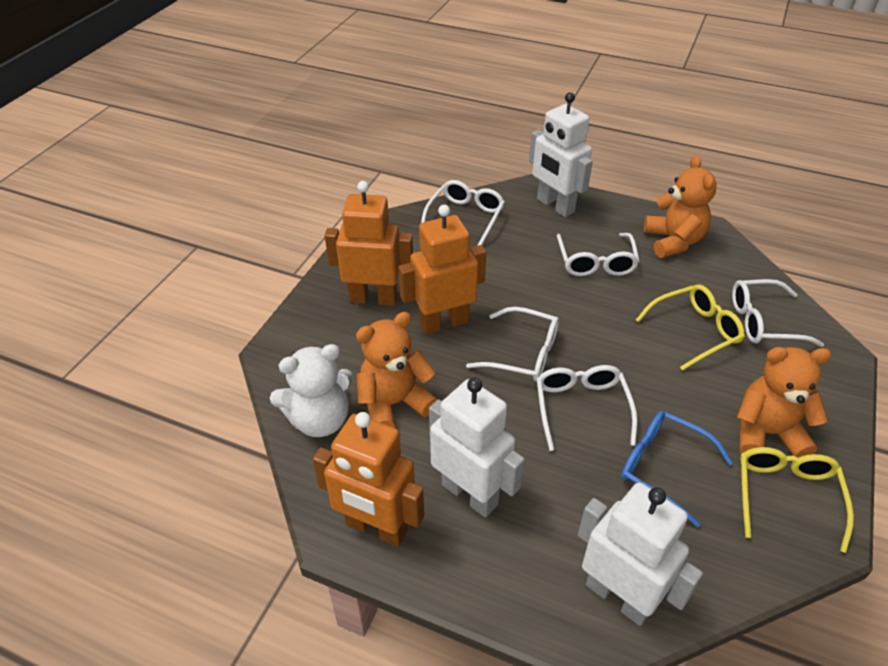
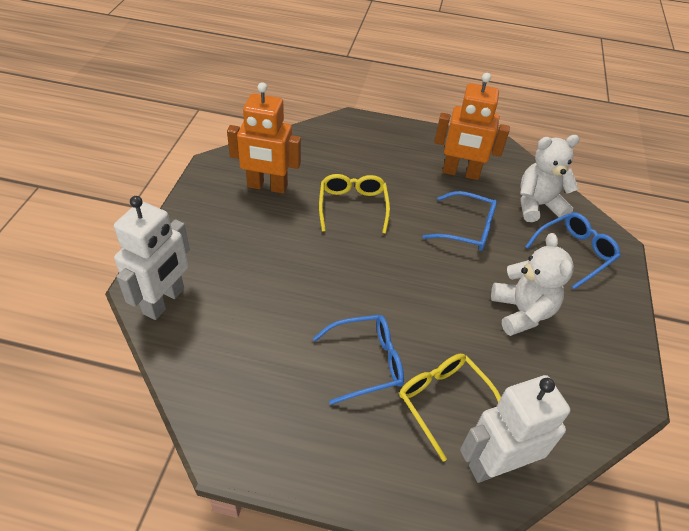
blue glasses: 1 -> 3
orange robot: 3 -> 2
orange teddy bear: 3 -> 0
white glasses: 5 -> 0
white robot: 3 -> 2
white teddy bear: 1 -> 2

